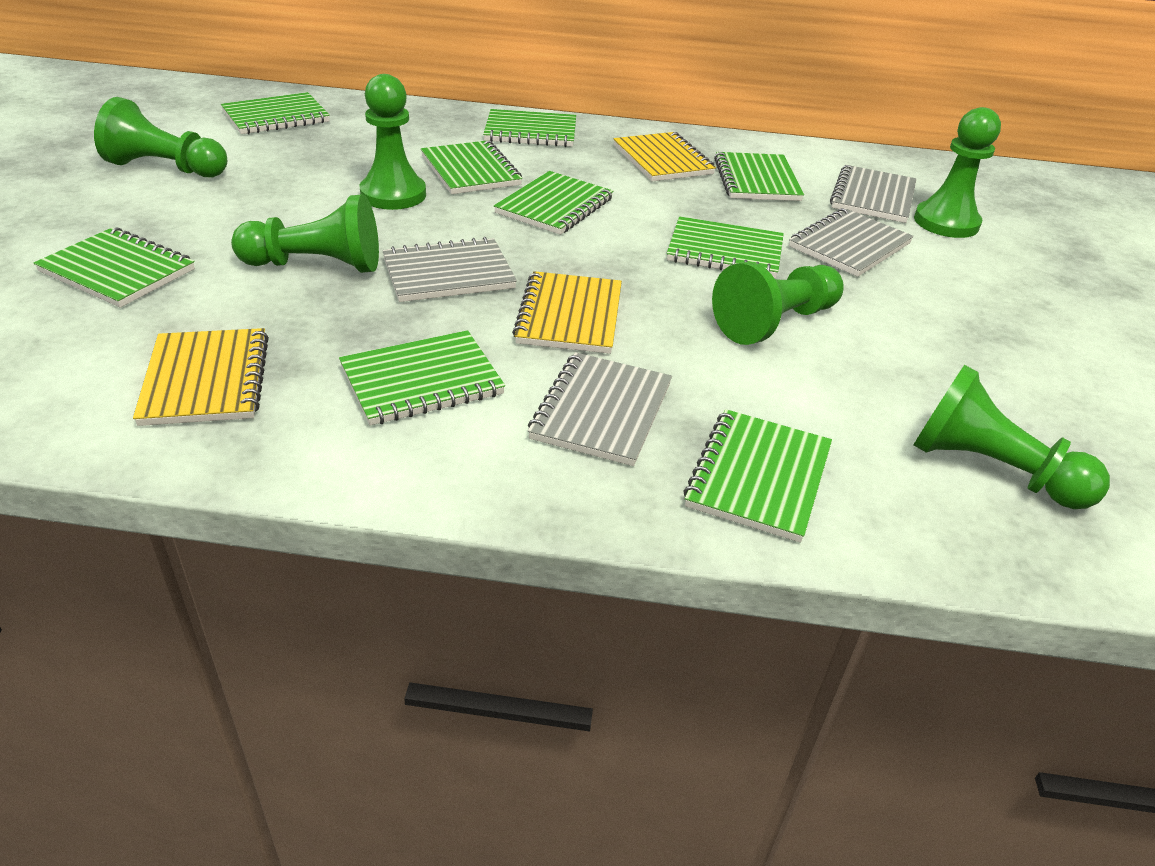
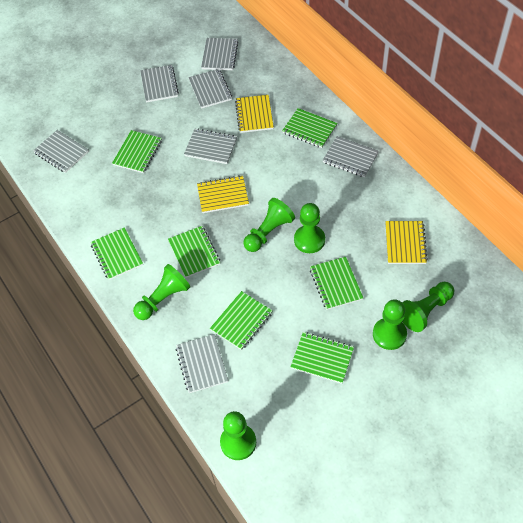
green notebook: 9 -> 7
grey notebook: 4 -> 7

